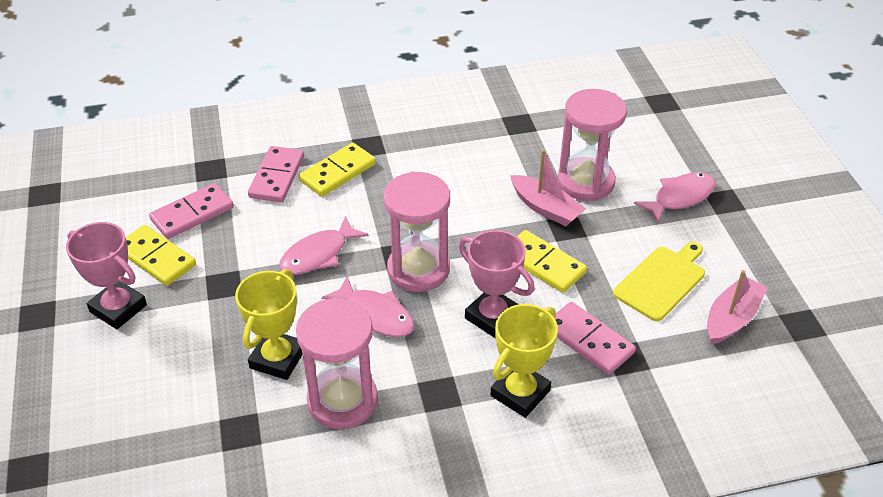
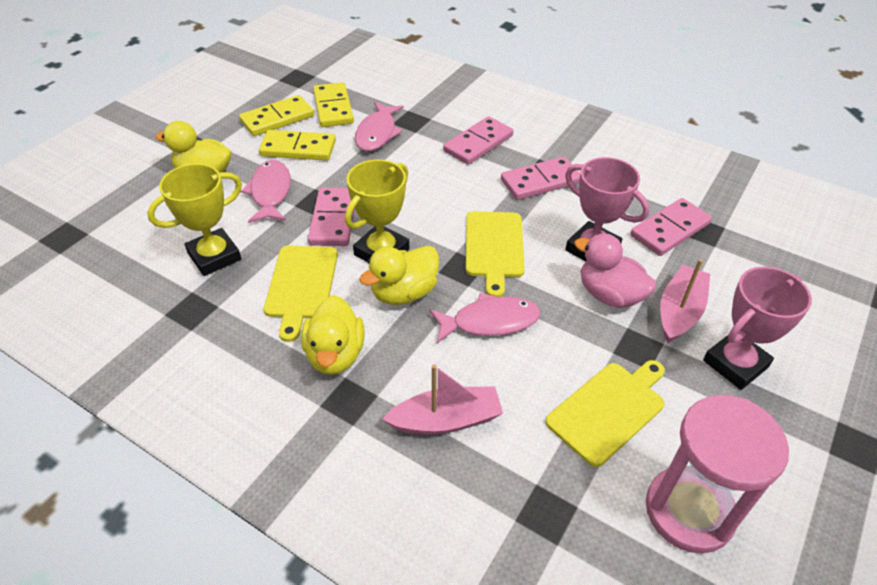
pink domino: 3 -> 4
pink duck: 0 -> 1
pink hourglass: 3 -> 1
yellow cutting board: 1 -> 3
yellow duck: 0 -> 3

